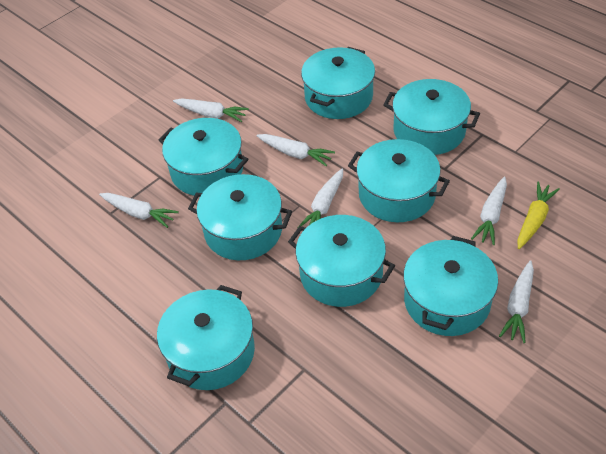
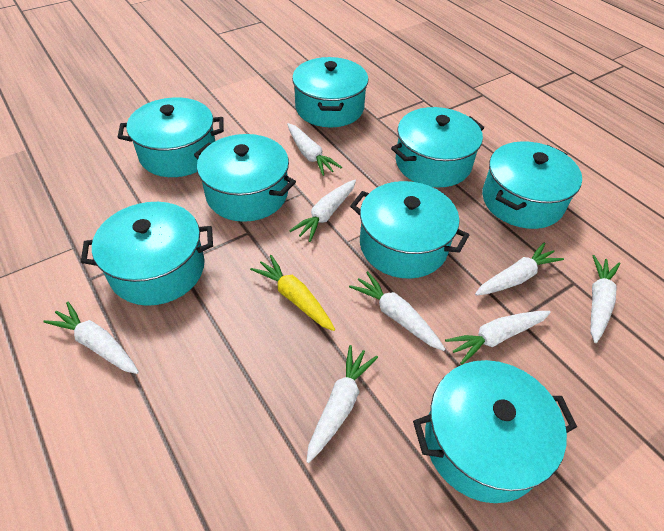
white carrot: 6 -> 8

